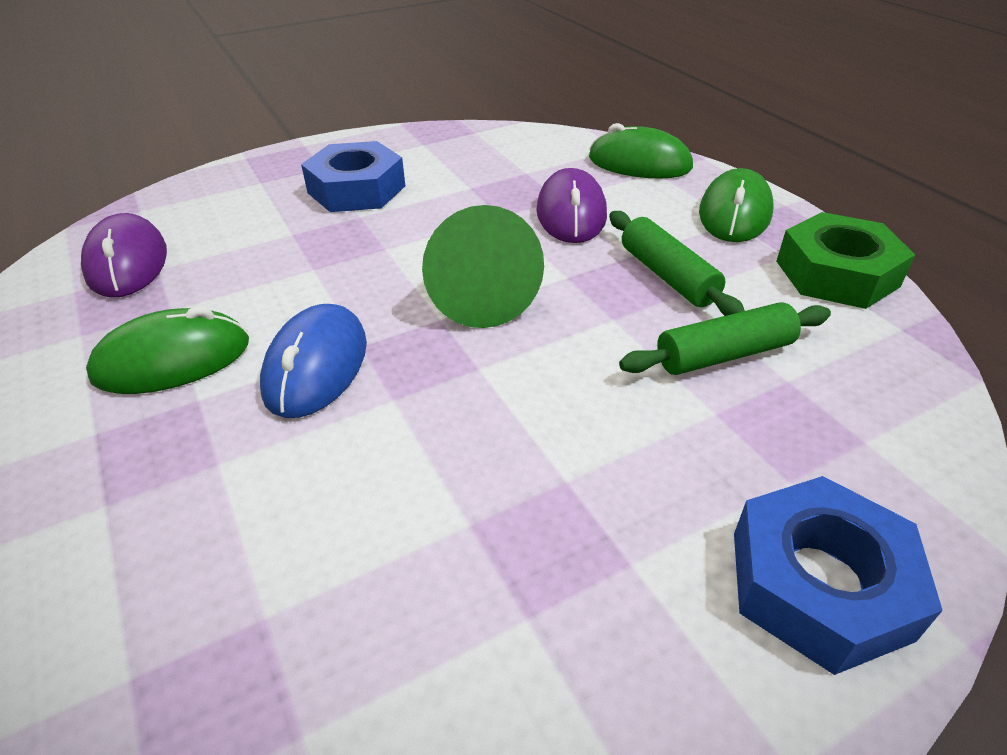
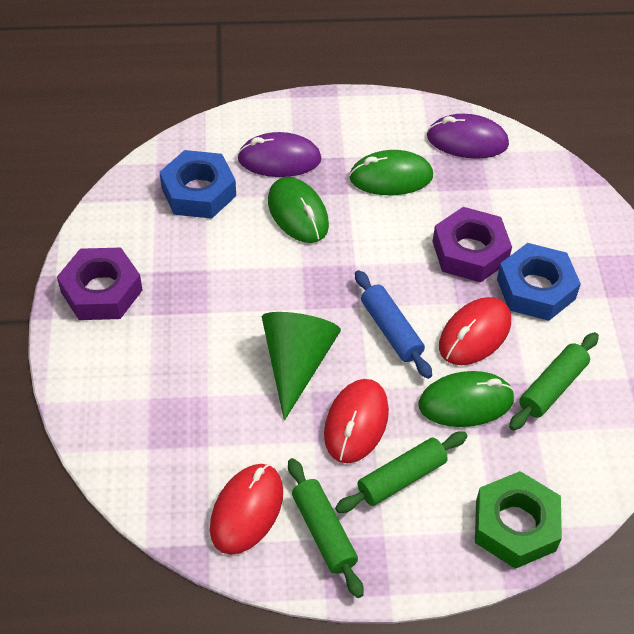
blue mouse: 1 -> 0
blue rolling pin: 0 -> 1
green rolling pin: 2 -> 3
purple nut: 0 -> 2
red mouse: 0 -> 3

